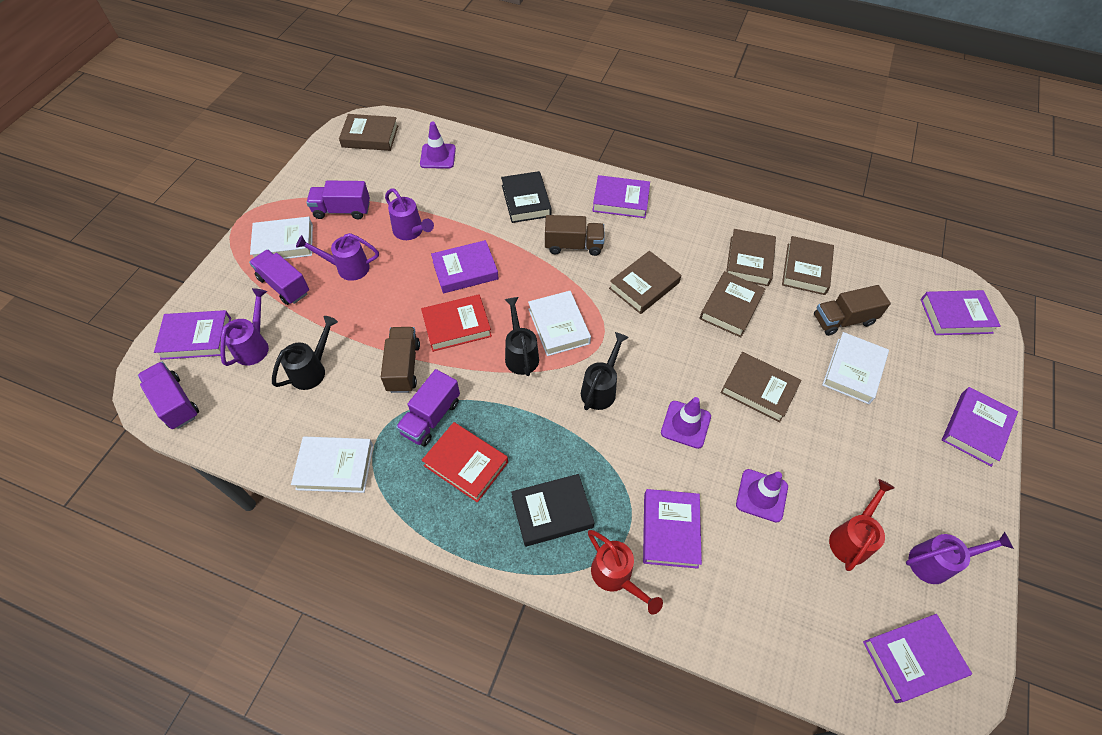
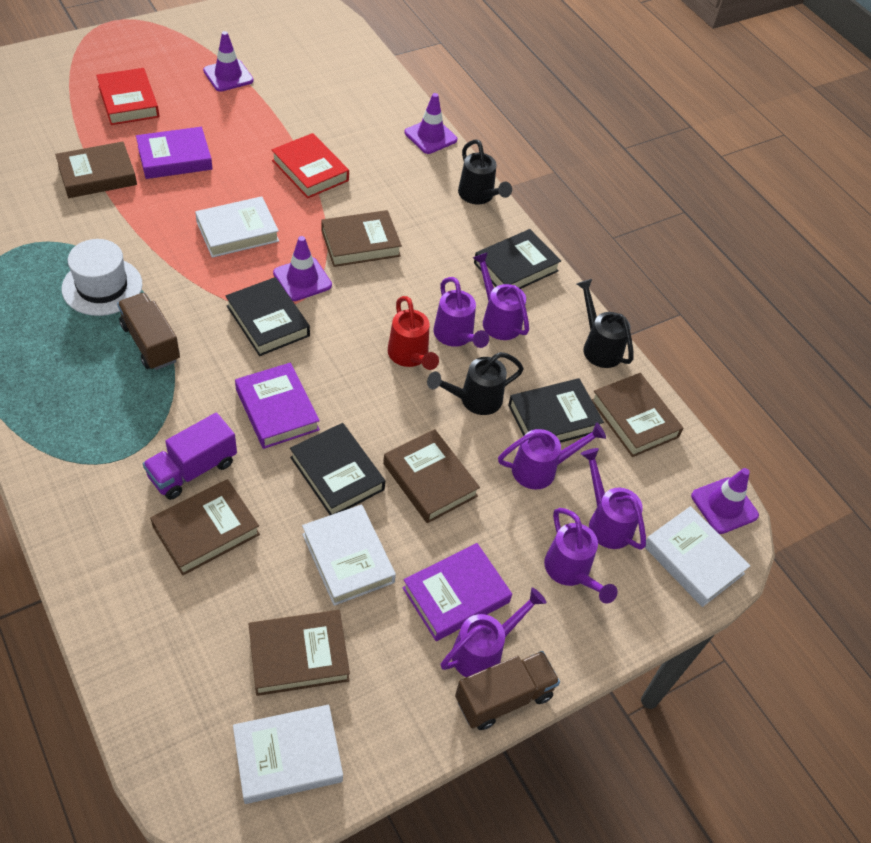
black book: 2 -> 4
brown truck: 3 -> 2
purple book: 7 -> 3
purple traffic cone: 3 -> 4
purple truck: 4 -> 1
purple watering can: 4 -> 6
red watering can: 2 -> 1
white hat: 0 -> 1

